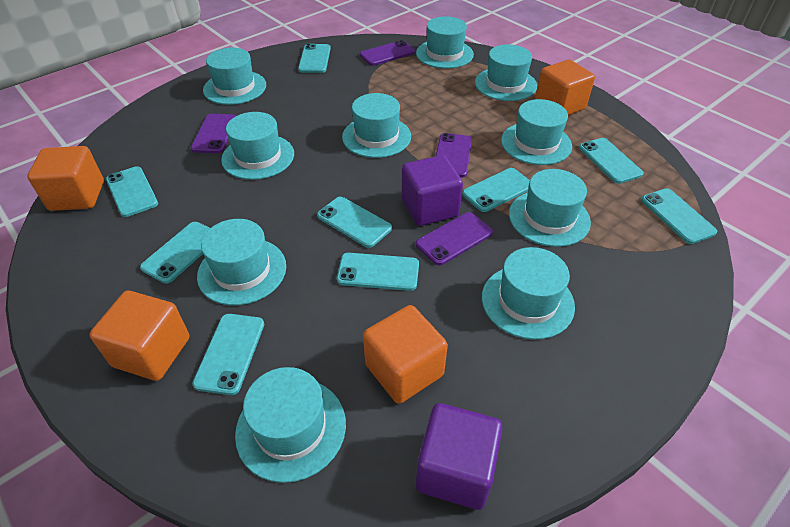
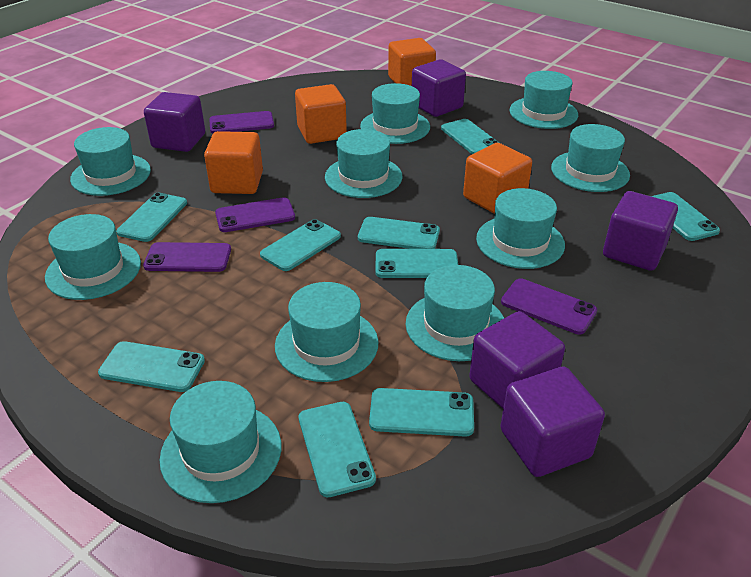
purple cube: 2 -> 5

